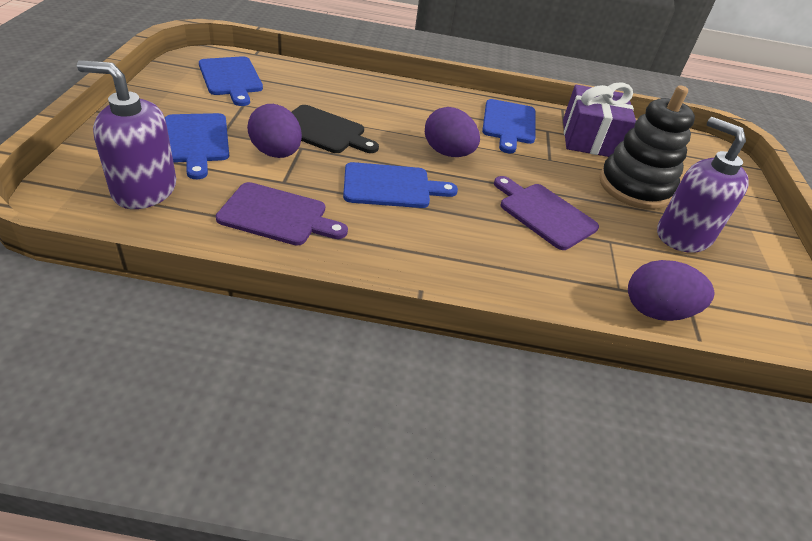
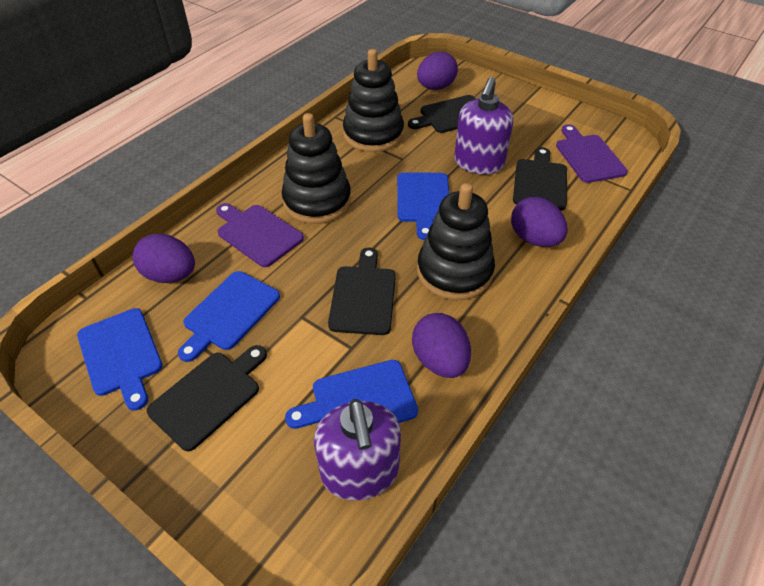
black cutting board: 1 -> 4
black stacking toy: 1 -> 3
purple egg: 3 -> 4
purple gift: 1 -> 0

